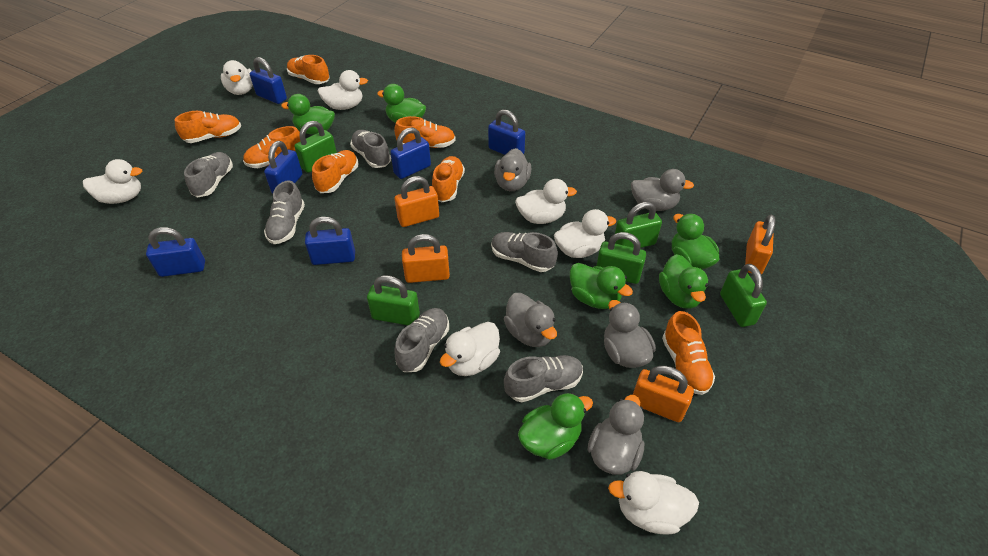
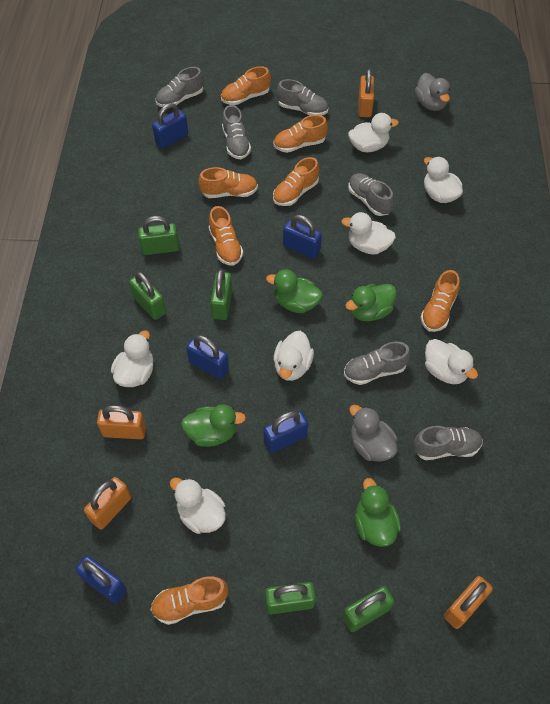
blue padlock: 6 -> 5
green duck: 6 -> 4
grey duck: 5 -> 2

